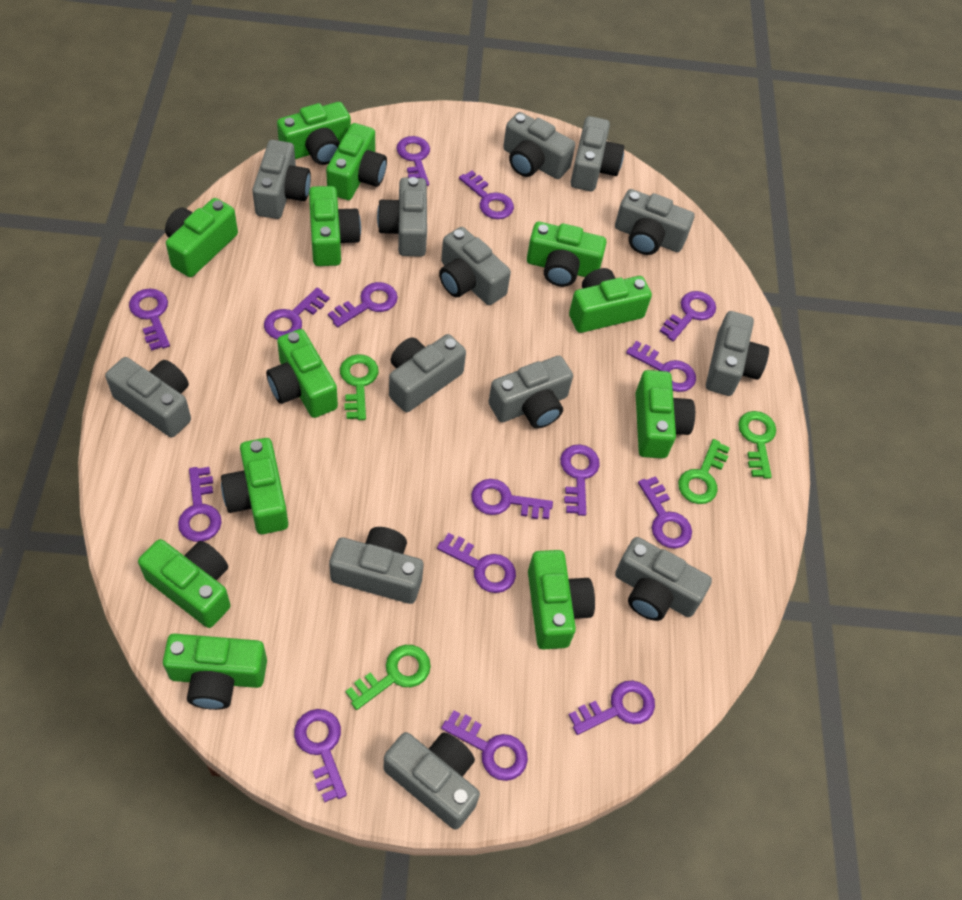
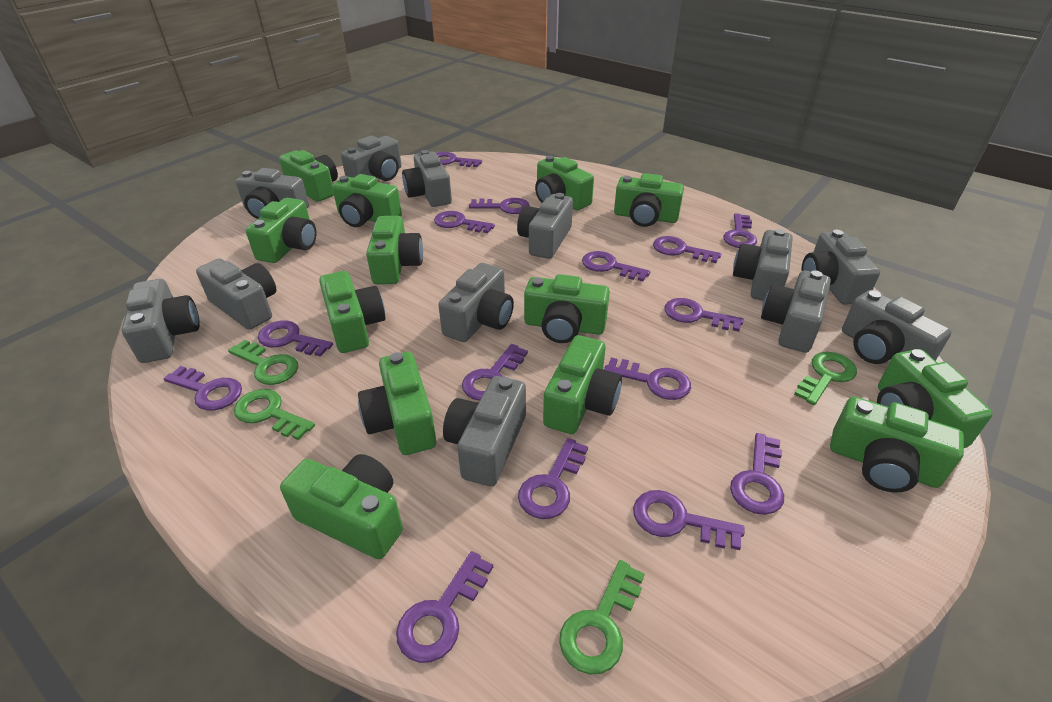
green camera: 12 -> 13
grey camera: 13 -> 12

